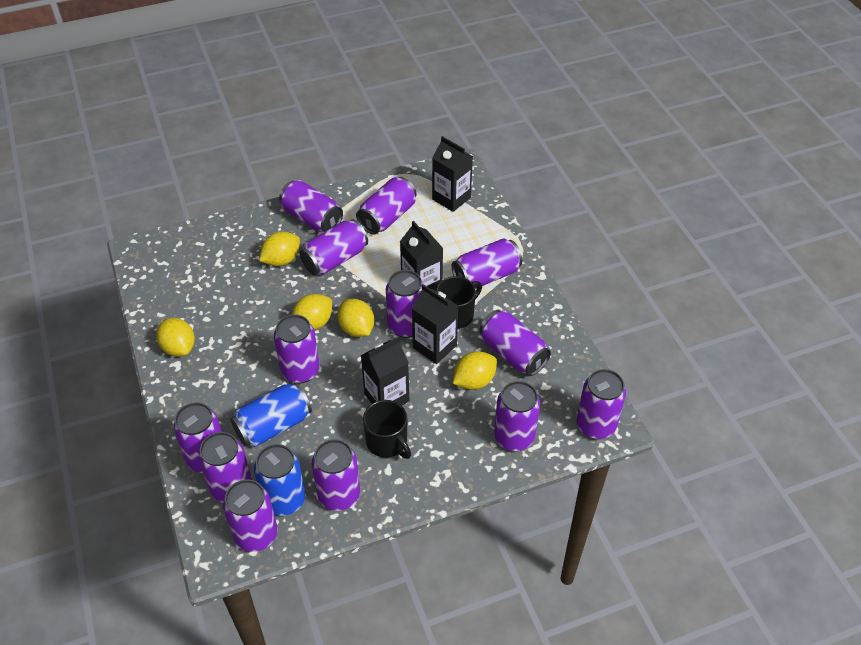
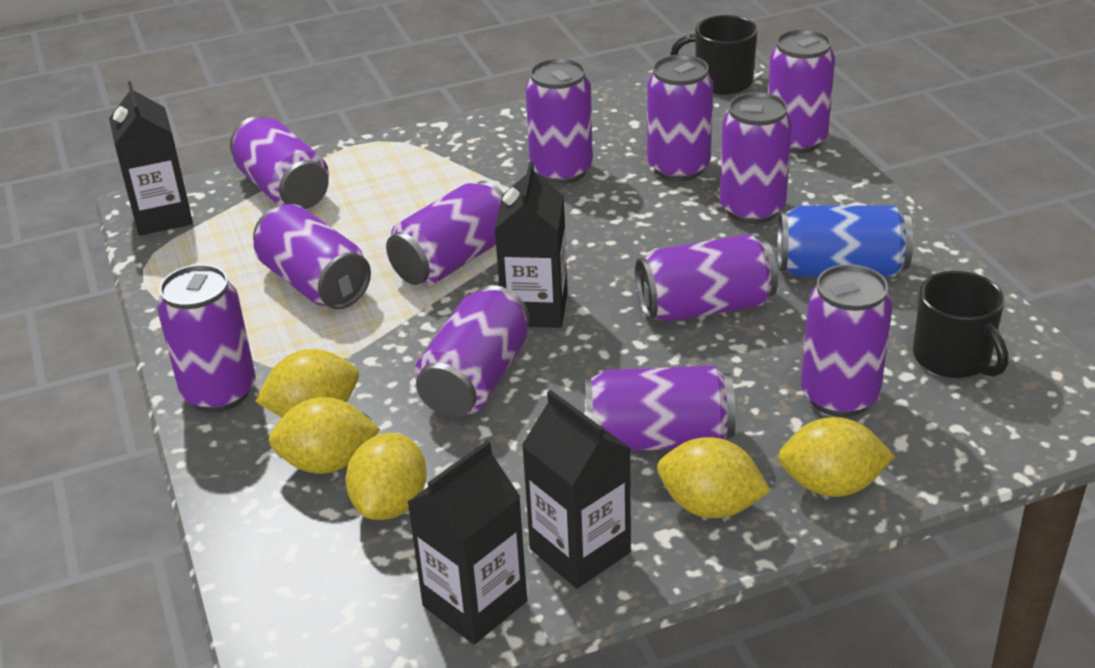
blue can: 2 -> 1
purple can: 13 -> 12

